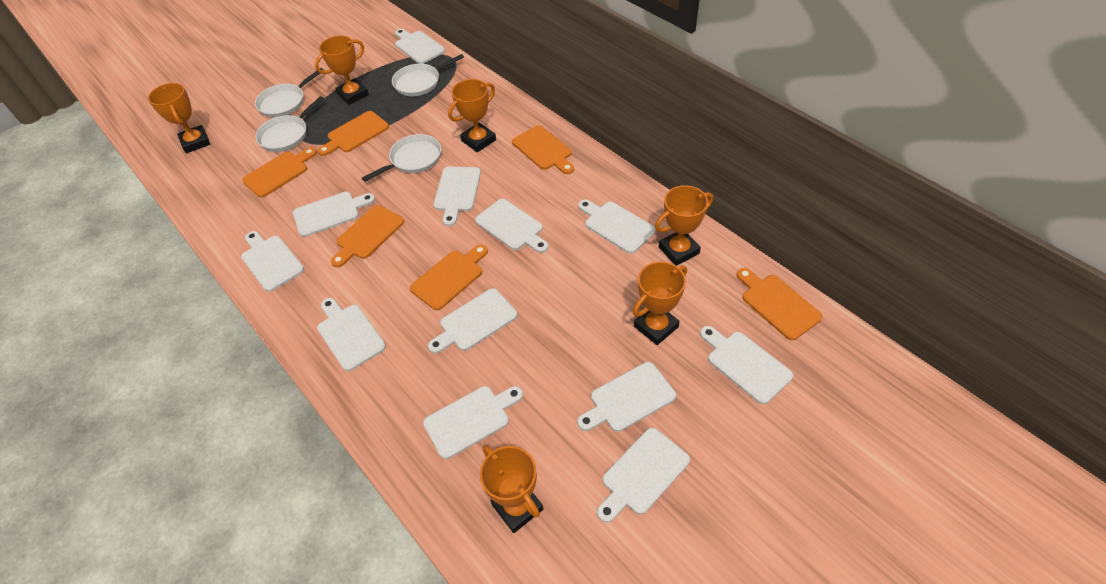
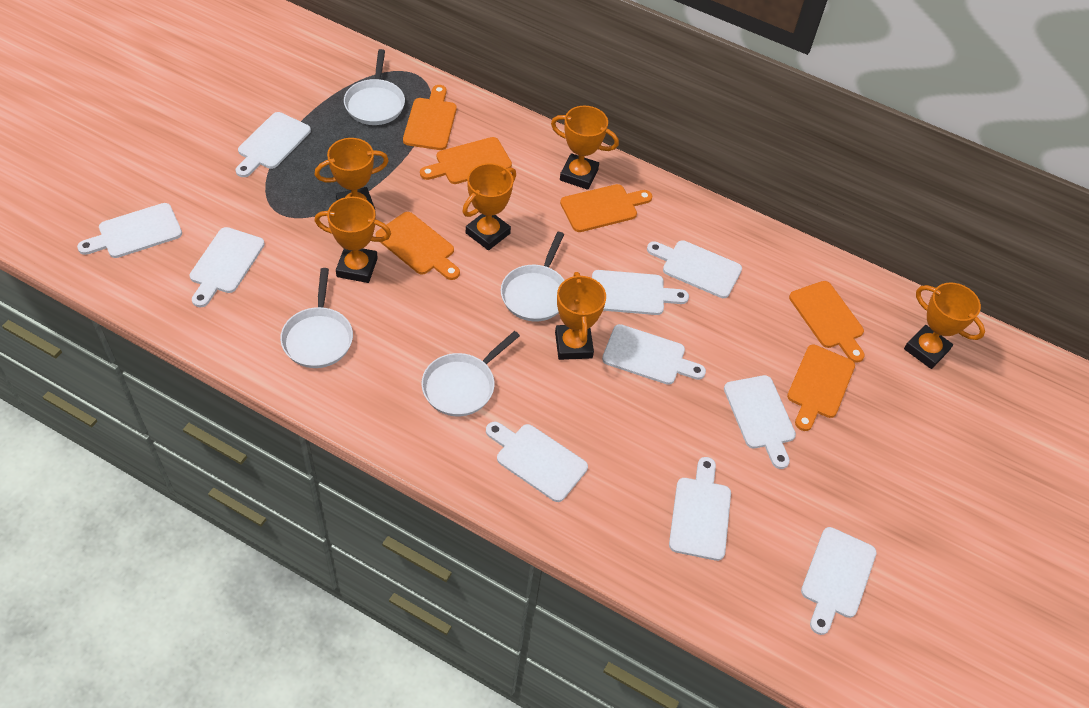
white cutting board: 12 -> 10

